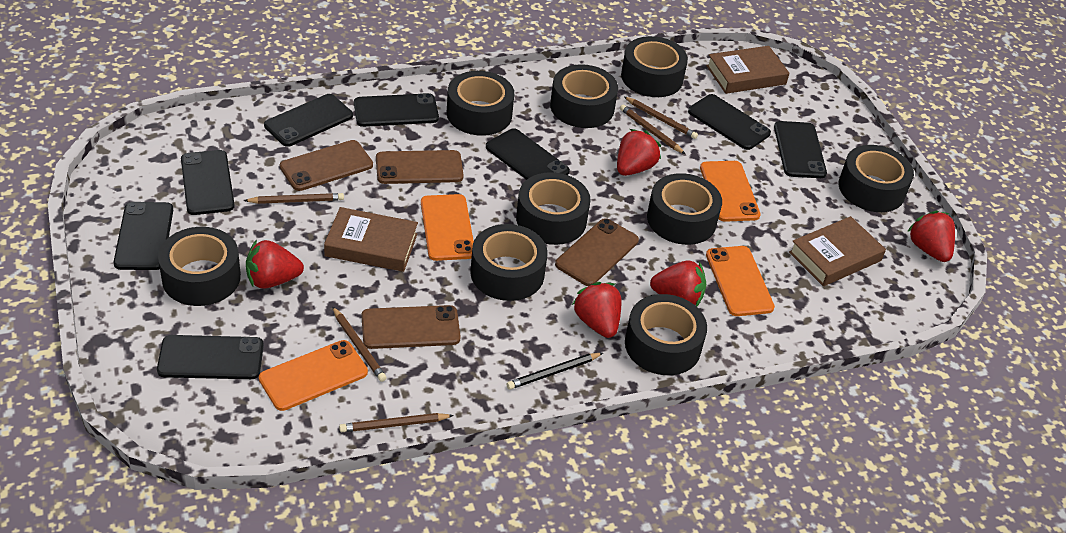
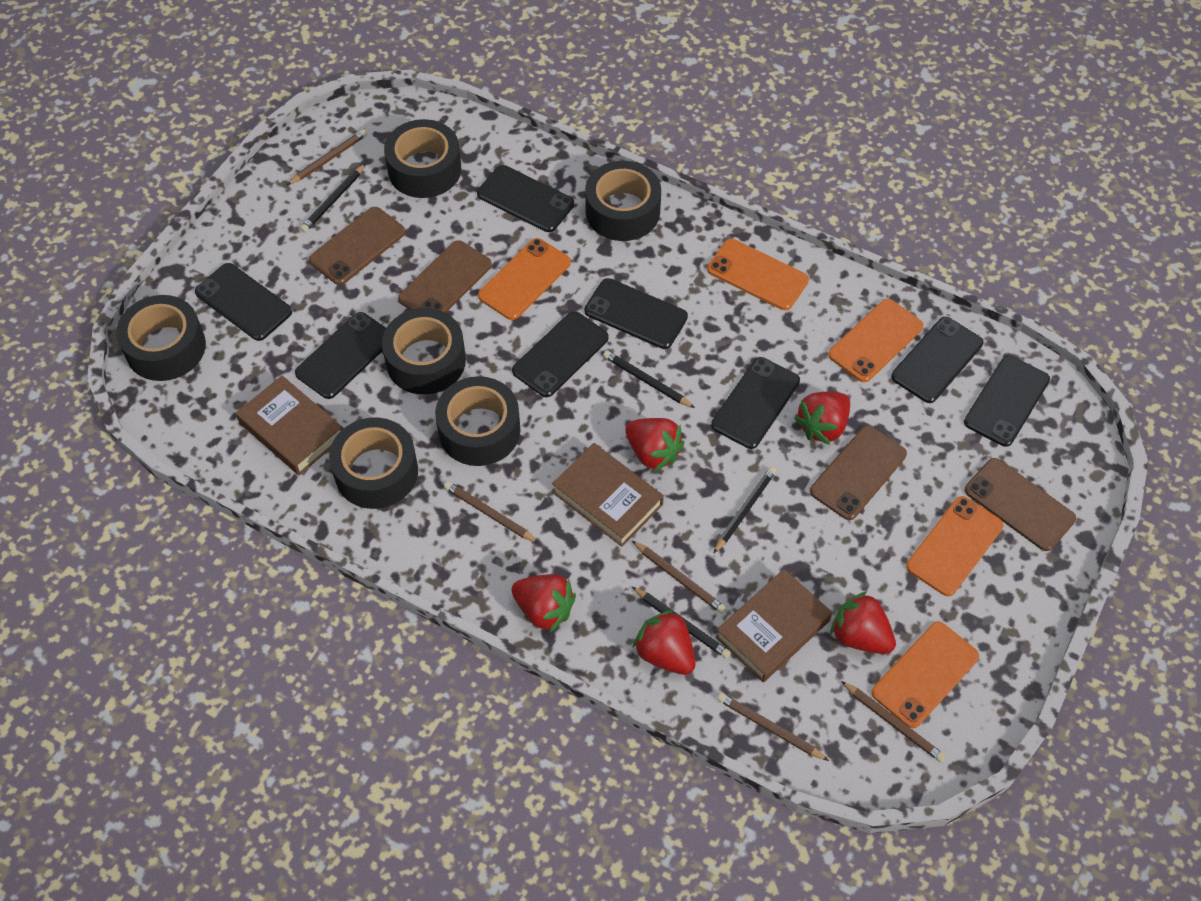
black pencil: 1 -> 4
black tape: 9 -> 6
orange phone: 4 -> 5

